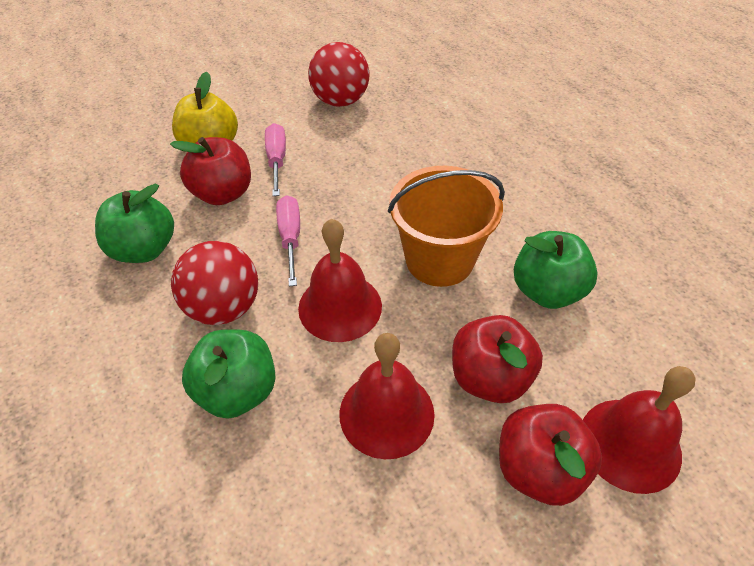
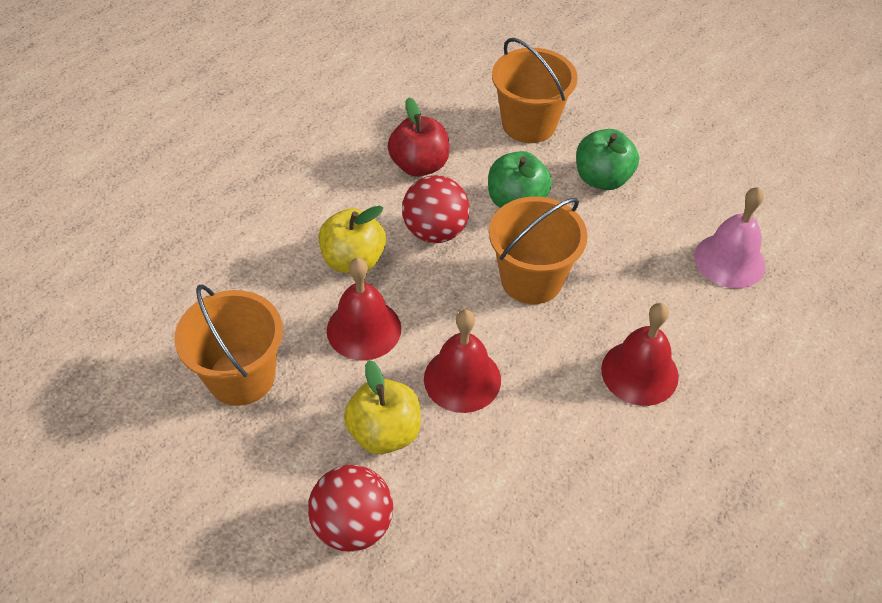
green apple: 3 -> 2
orange bucket: 1 -> 3
pink bell: 0 -> 1
pink screwdriver: 2 -> 0
red apple: 3 -> 1
yellow apple: 1 -> 2

